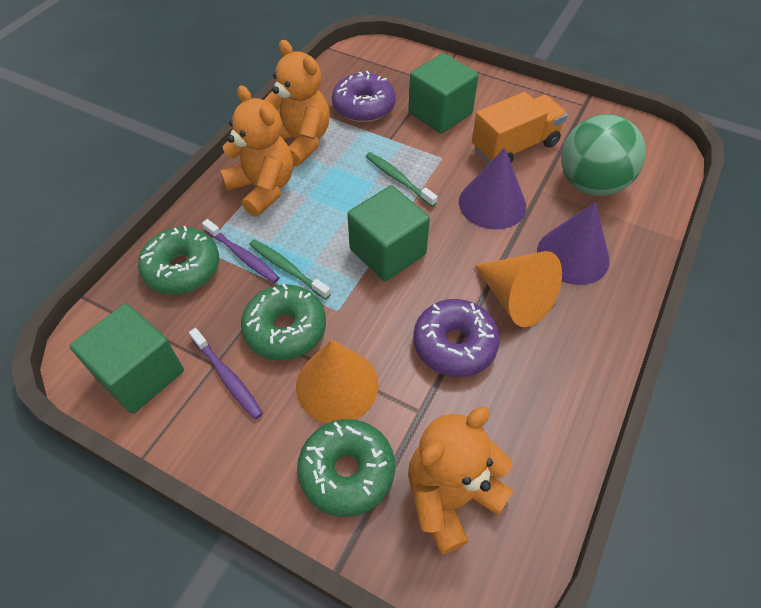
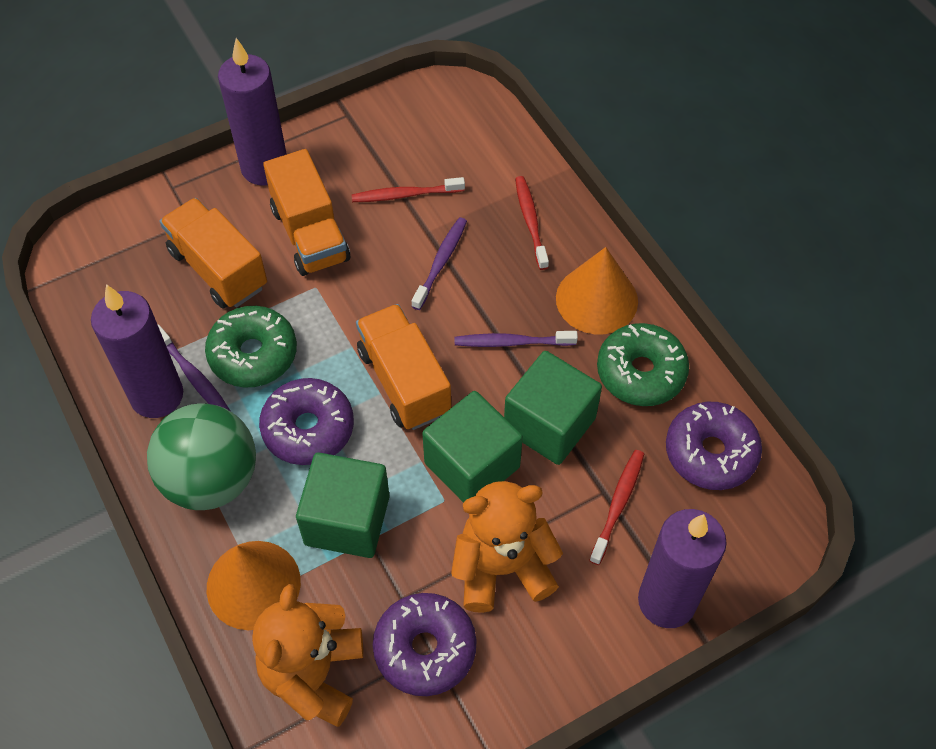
green donut: 3 -> 2
green toothbrush: 2 -> 0
orange teddy bear: 3 -> 2
orange truck: 1 -> 3
purple candle: 0 -> 3
purple cone: 2 -> 0
purple donut: 2 -> 3
purple toothbrush: 2 -> 3
red toothbrush: 0 -> 3

